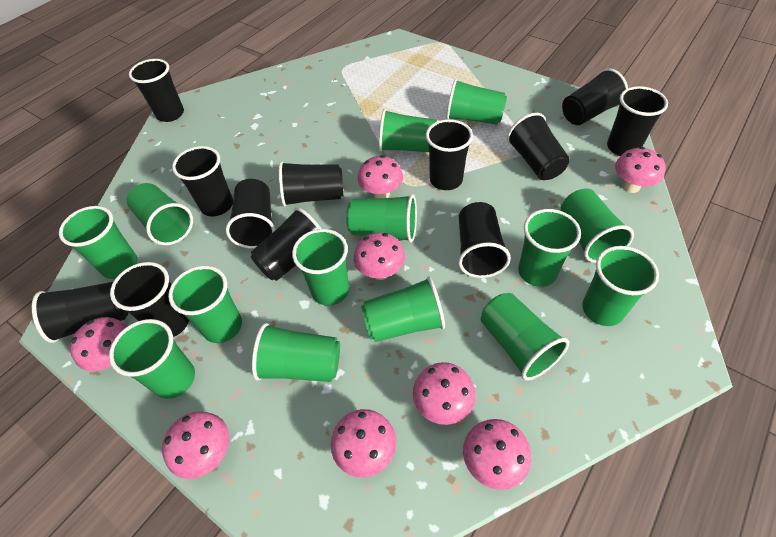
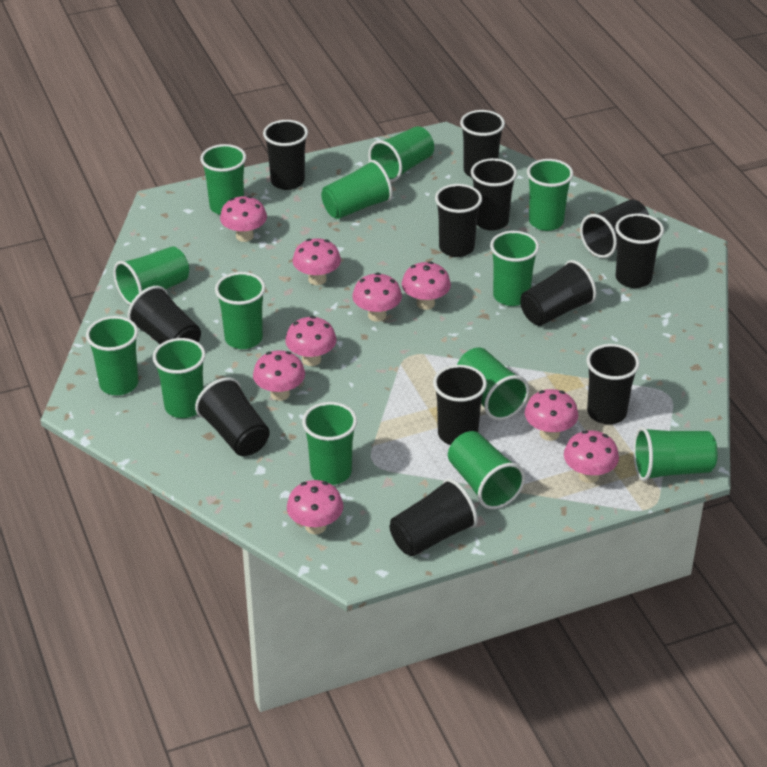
green cup: 14 -> 13
pink mushroom: 8 -> 9

